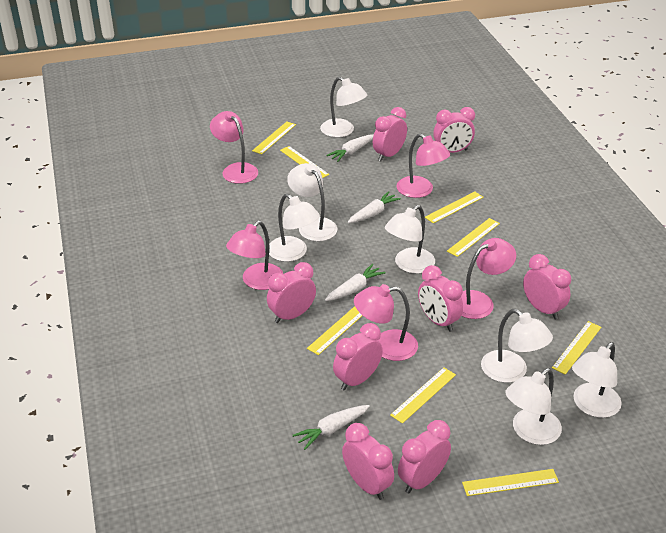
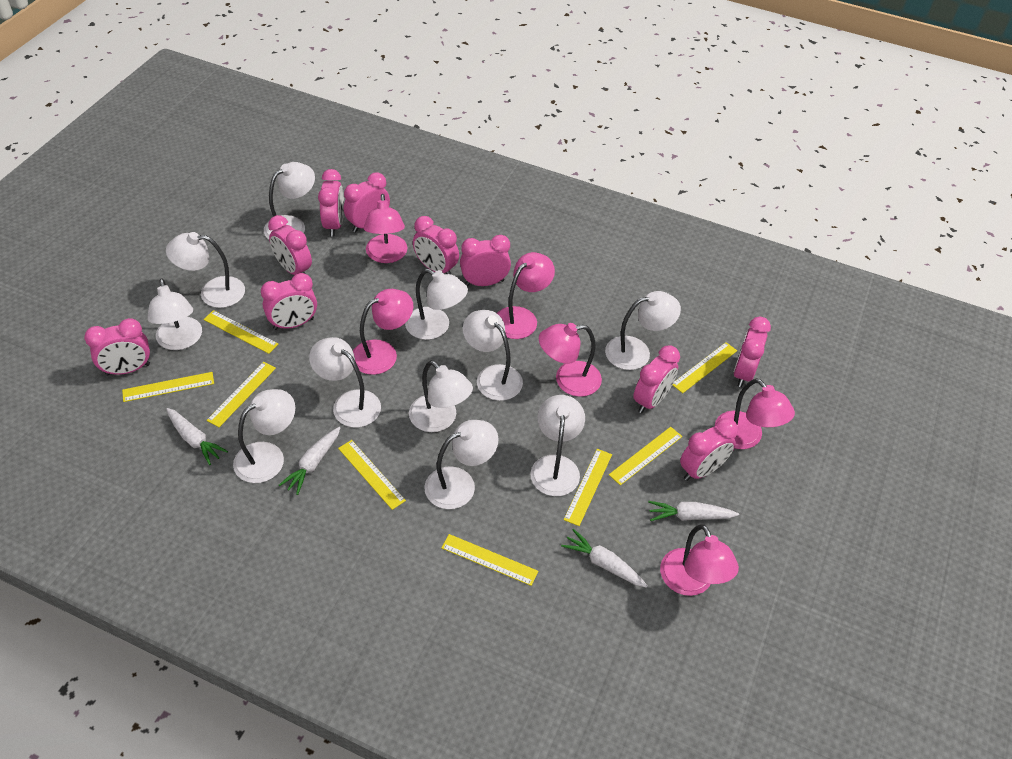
pink clock: 8 -> 10
pink lamp: 5 -> 6
white lamp: 7 -> 11

